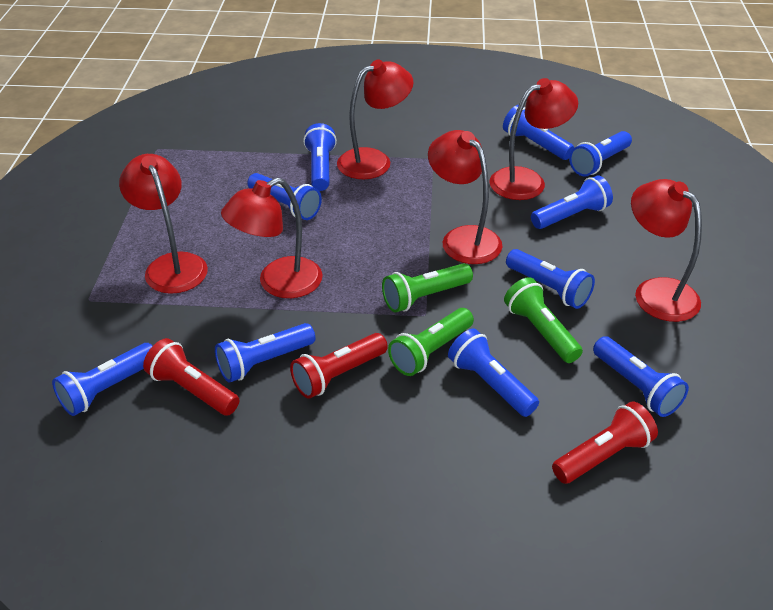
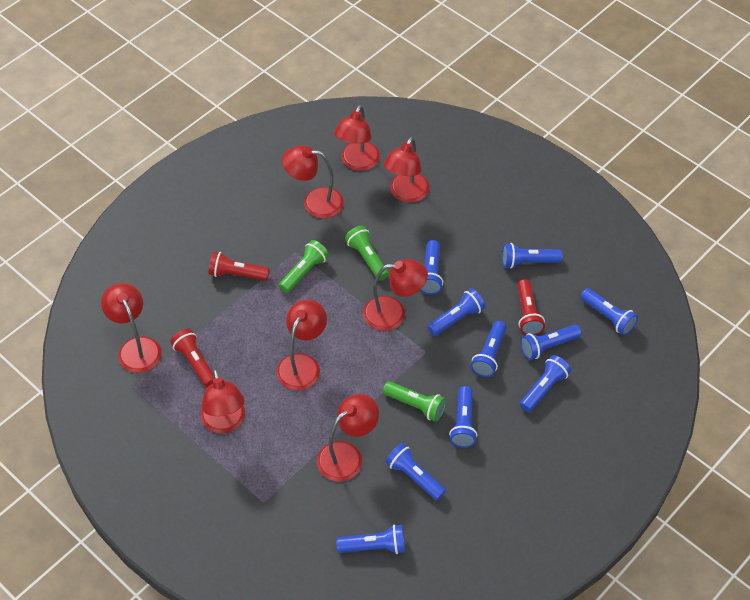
red lamp: 6 -> 8

